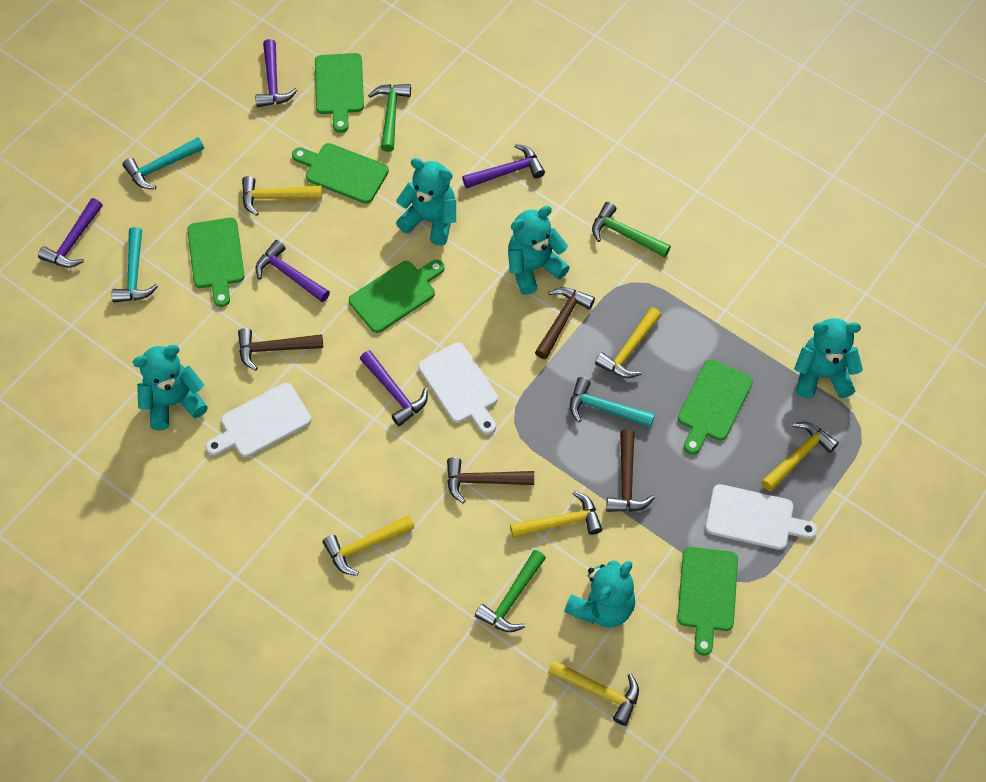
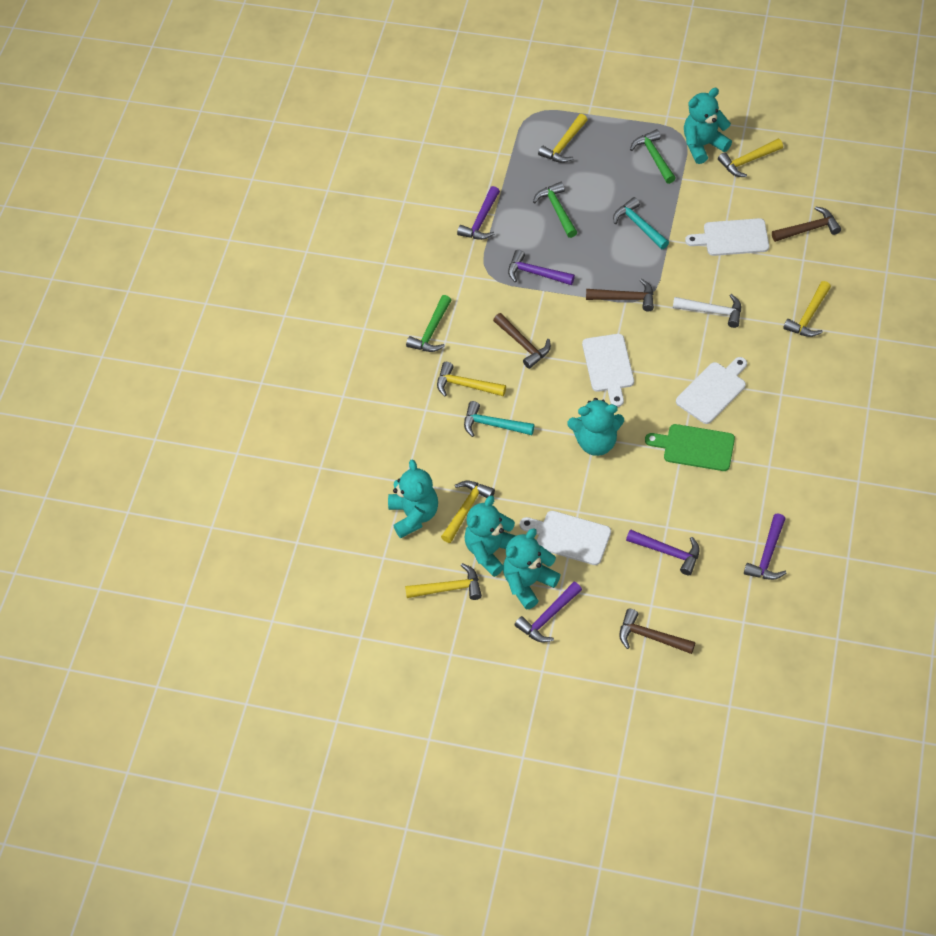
green cutting board: 6 -> 1
turquoise hammer: 3 -> 2
white cutting board: 3 -> 4
white hammer: 0 -> 1

